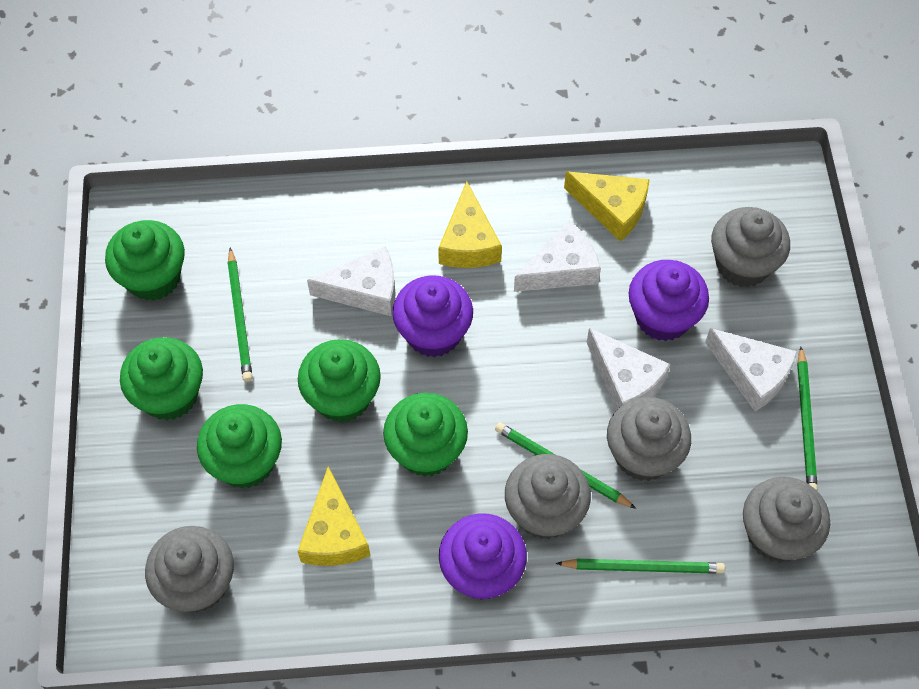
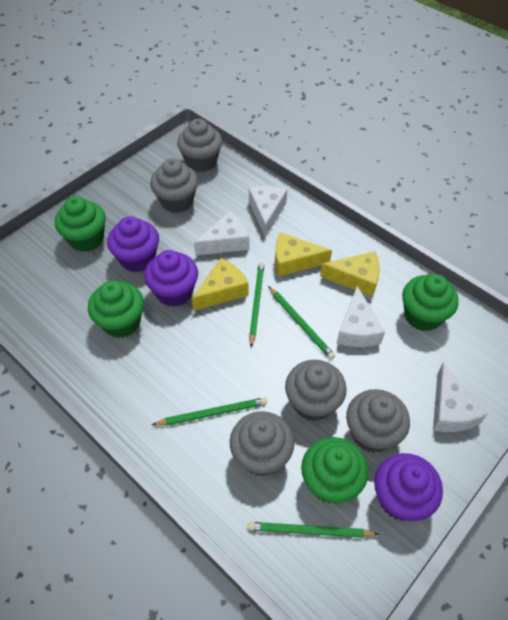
green cupcake: 5 -> 4

